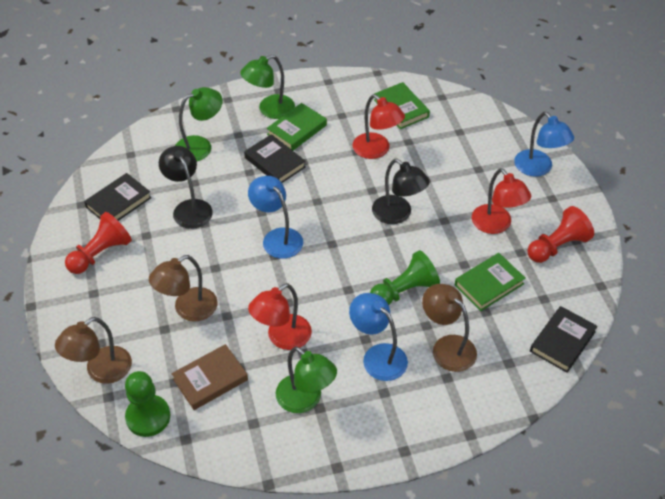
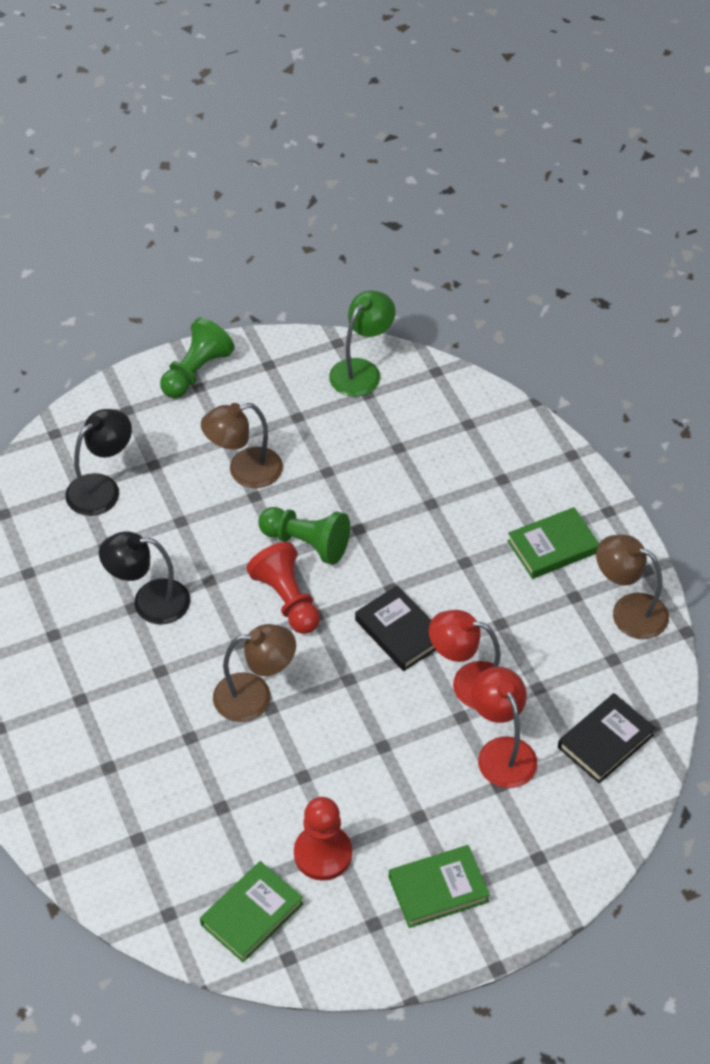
black book: 3 -> 2
blue lamp: 3 -> 0
brown book: 1 -> 0
green lamp: 3 -> 1
red lamp: 3 -> 2

